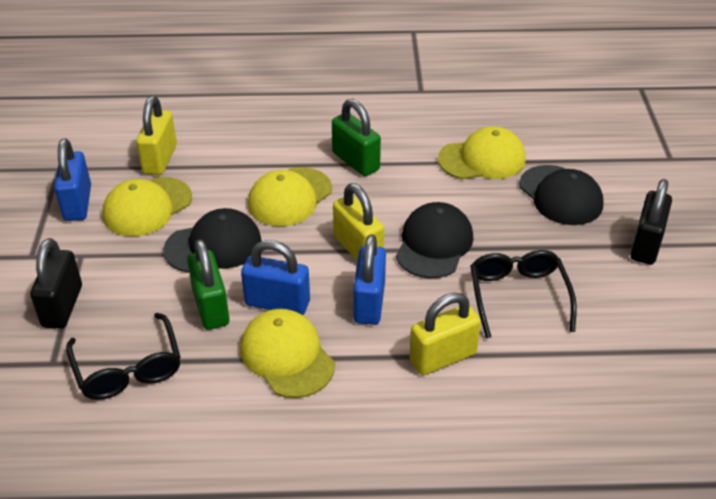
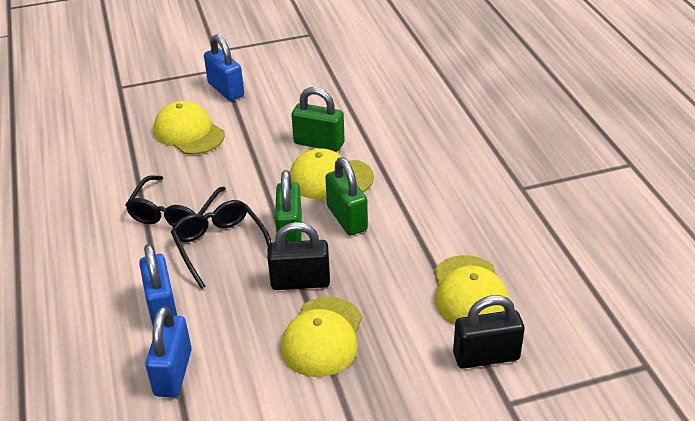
black cap: 3 -> 0
green padlock: 2 -> 3
yellow padlock: 3 -> 0

